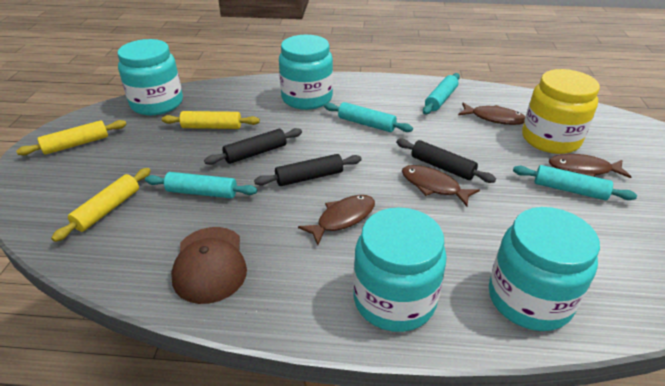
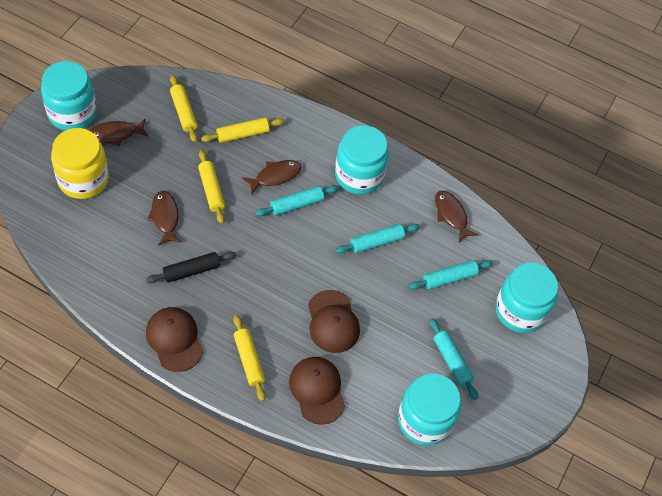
black rolling pin: 3 -> 1
brown cap: 1 -> 3
yellow rolling pin: 3 -> 4

